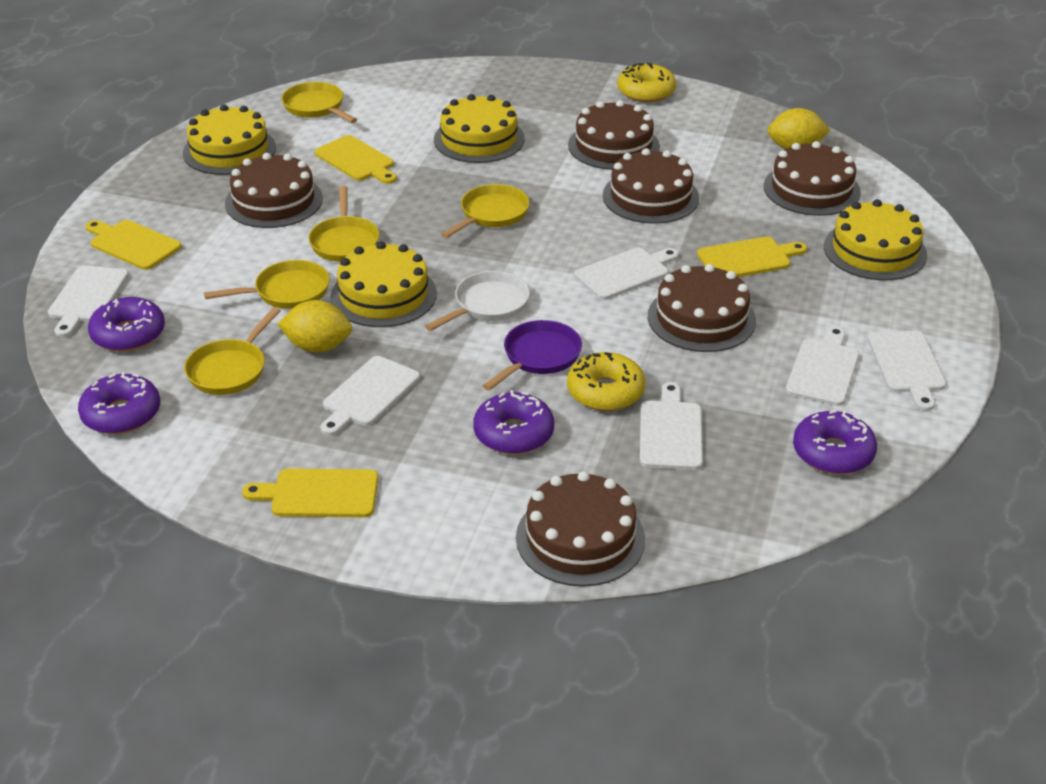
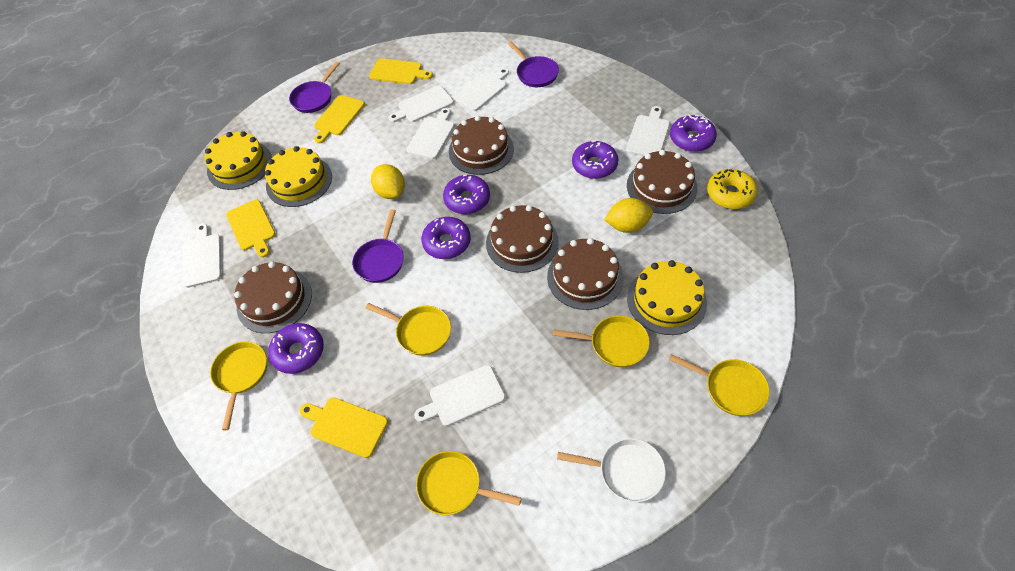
brown cake: 6 -> 5
purple donut: 4 -> 5
purple pan: 1 -> 3
yellow cake: 4 -> 3
yellow donut: 2 -> 1

